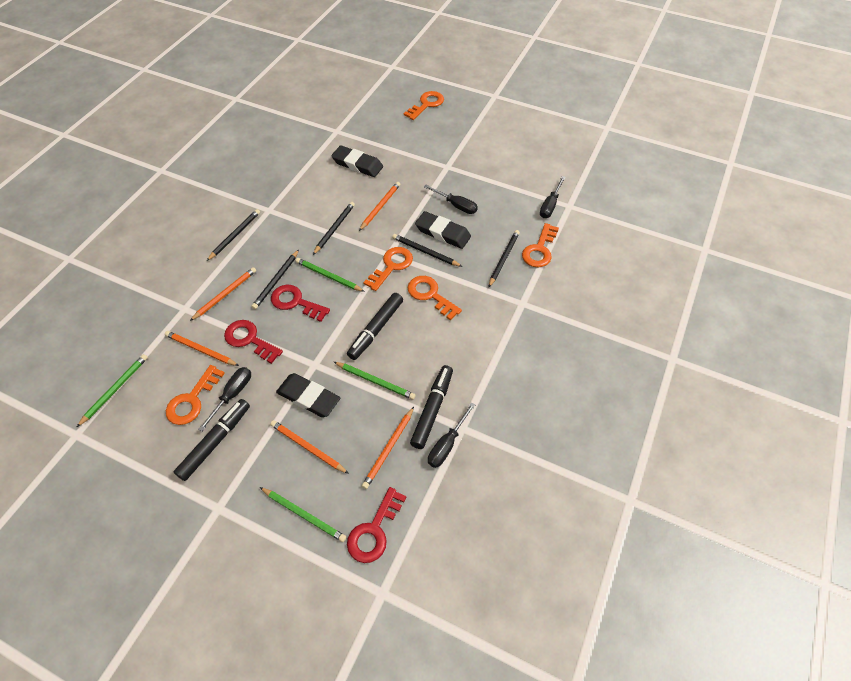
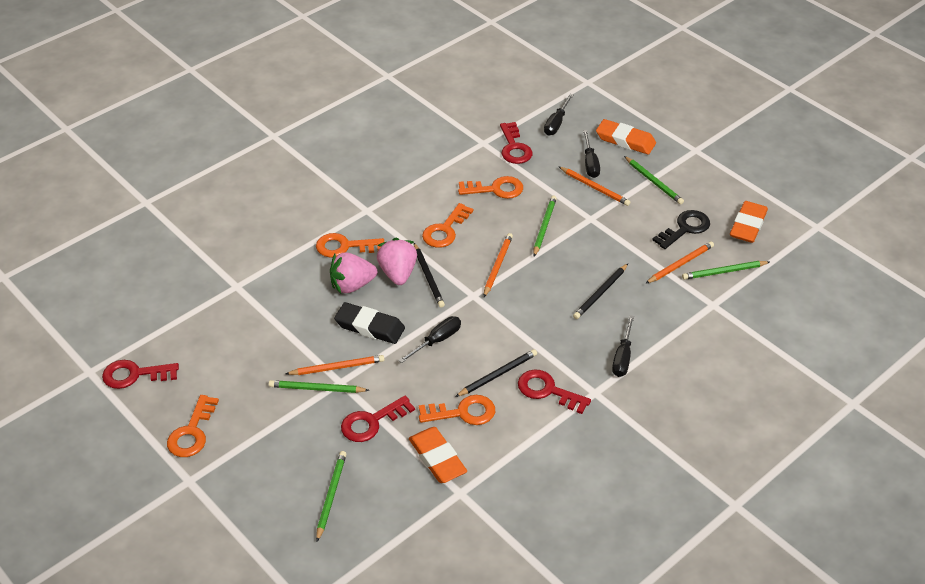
black eraser: 3 -> 1
black key: 0 -> 1
black marker: 3 -> 0
black pencil: 5 -> 3
green pencil: 4 -> 5
orange eraser: 0 -> 3
orange pencil: 5 -> 4
pink strawberry: 0 -> 2
red key: 3 -> 4

